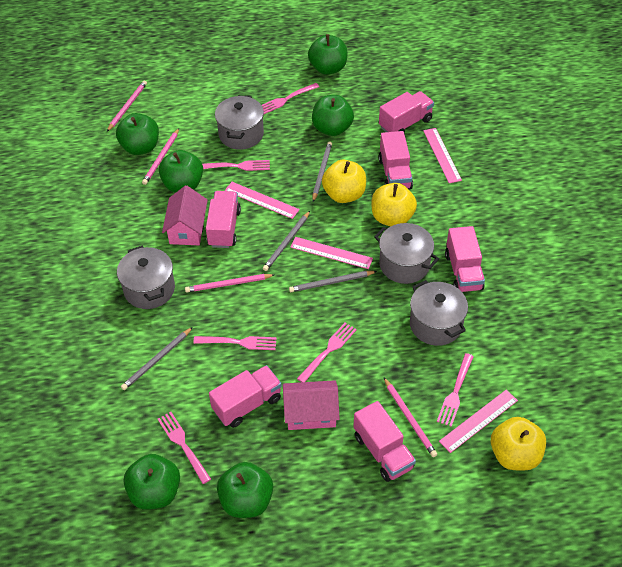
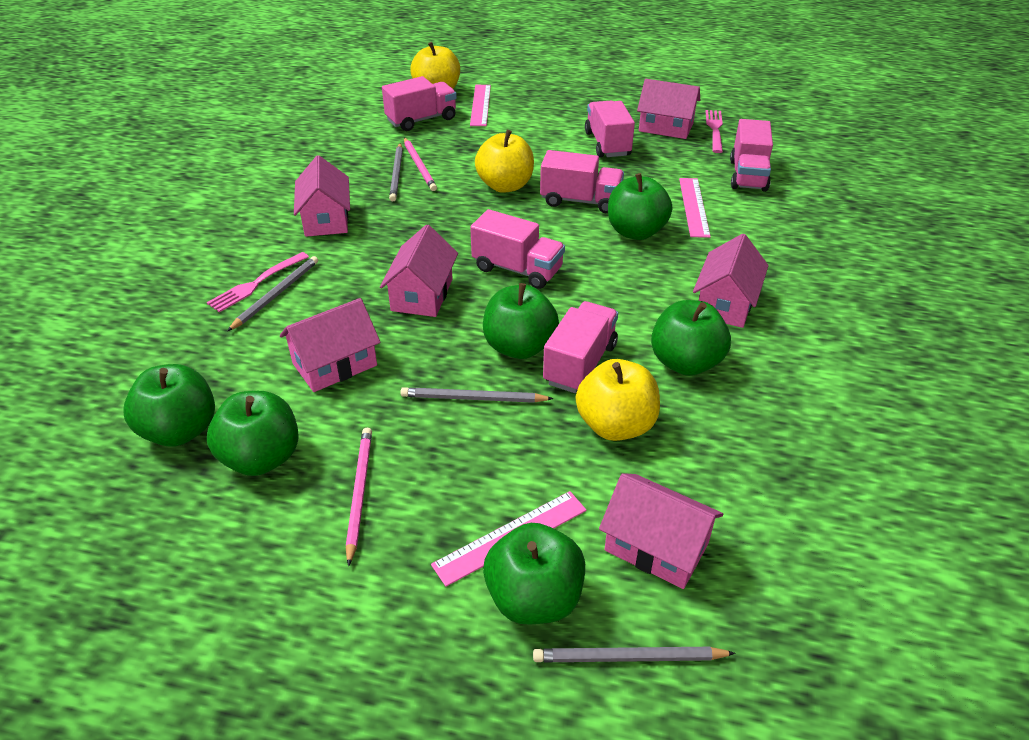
grey pot: 4 -> 0
pink fork: 6 -> 2
pink house: 2 -> 6
pink pencil: 4 -> 2
pink ruler: 4 -> 3

